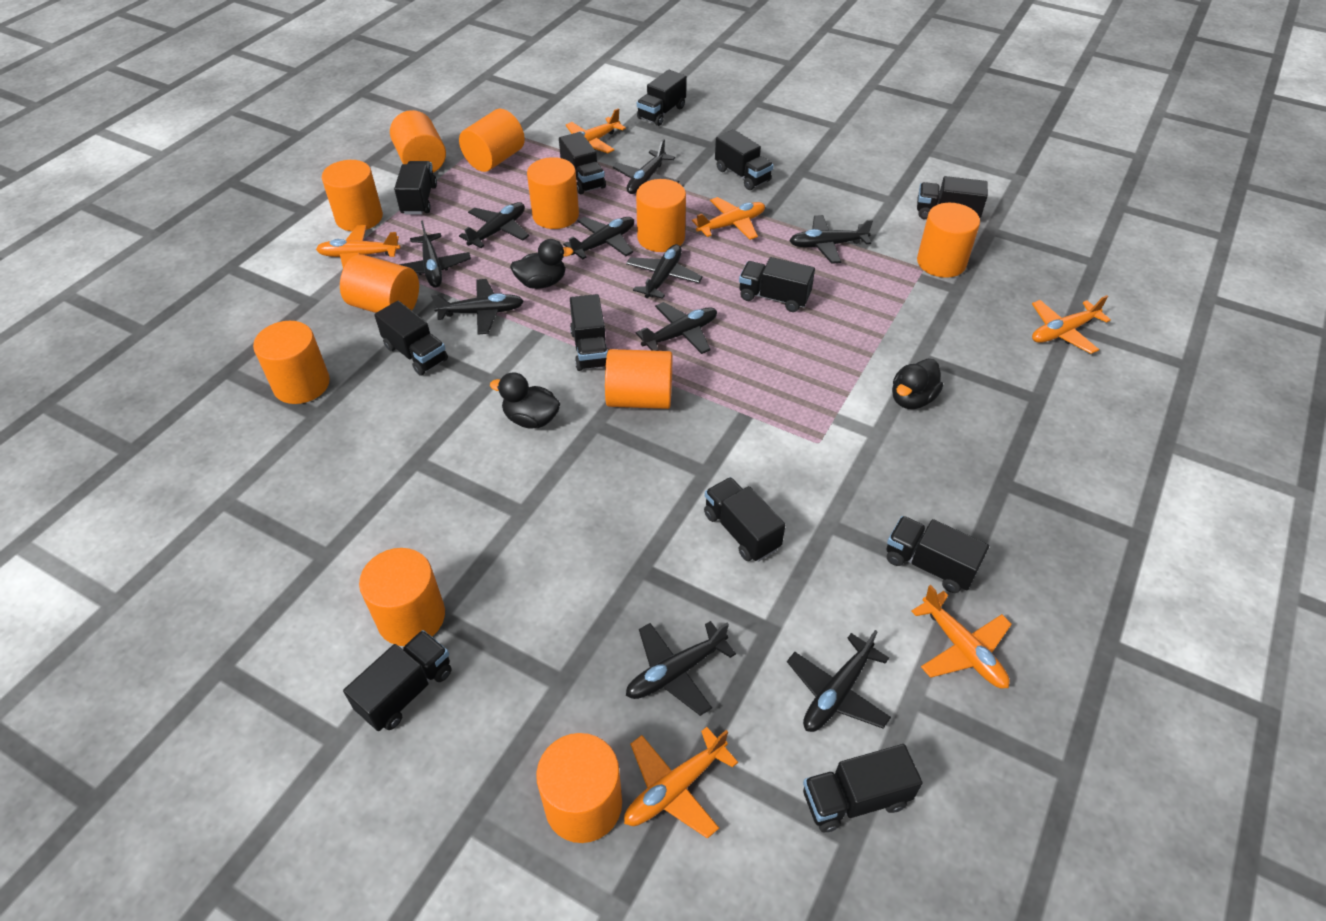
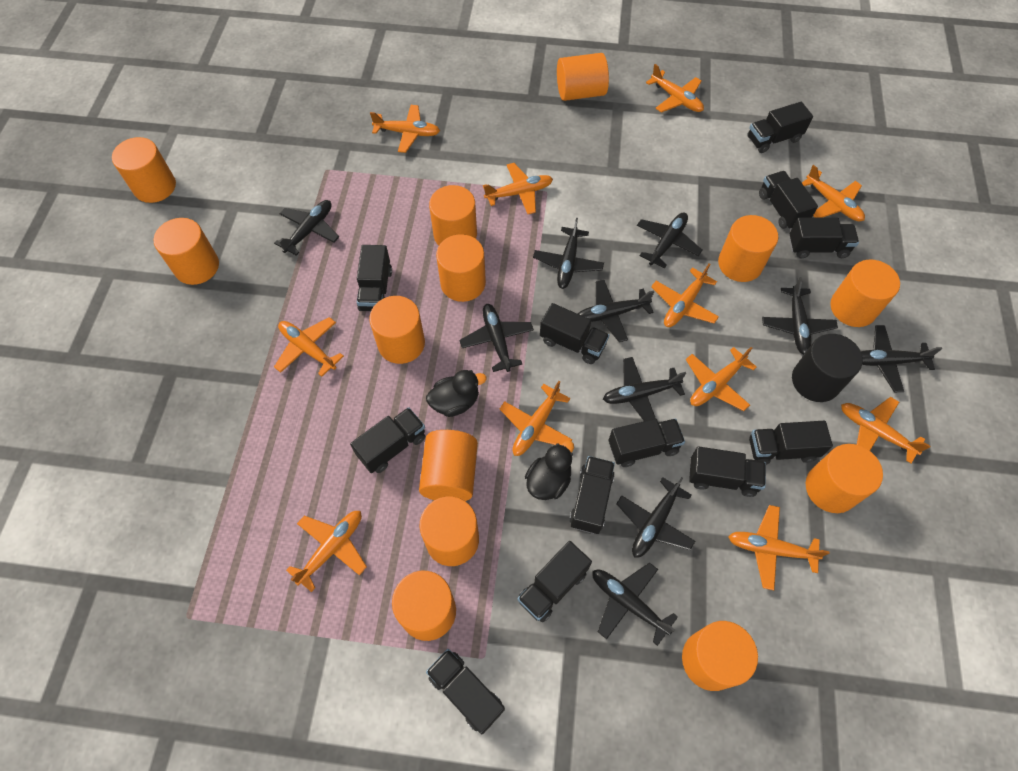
black cylinder: 0 -> 1
black duck: 3 -> 2
orange cylinder: 11 -> 13
orange plane: 6 -> 11

